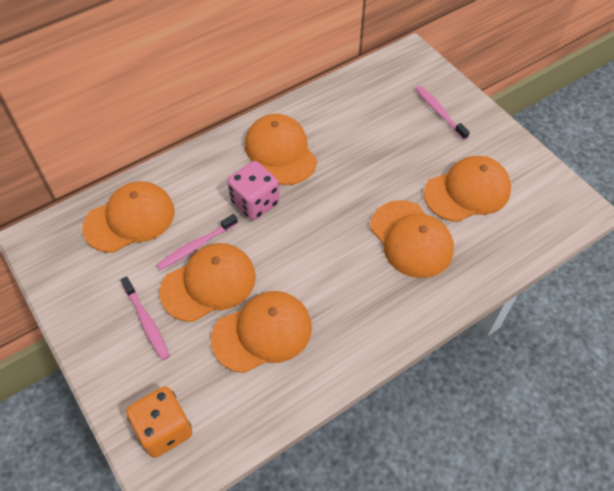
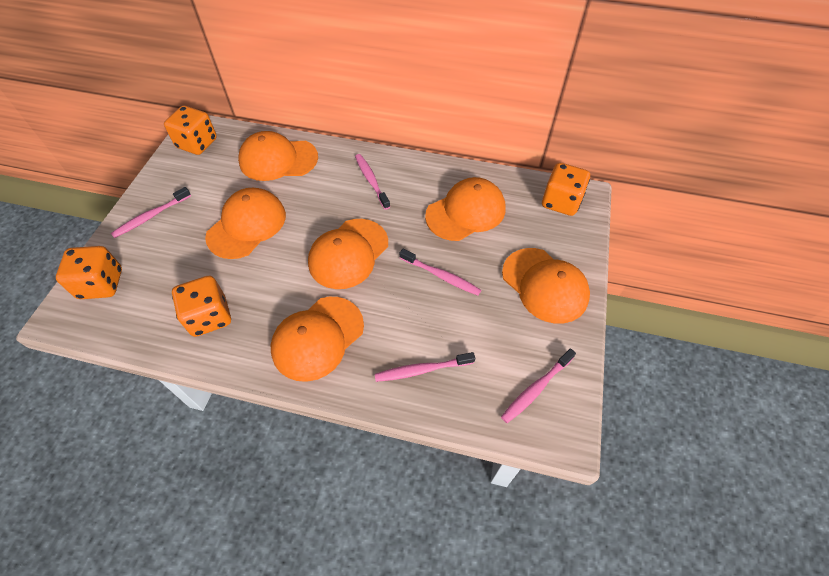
orange dice: 1 -> 4
pink dice: 1 -> 0
pink toothbrush: 3 -> 5

